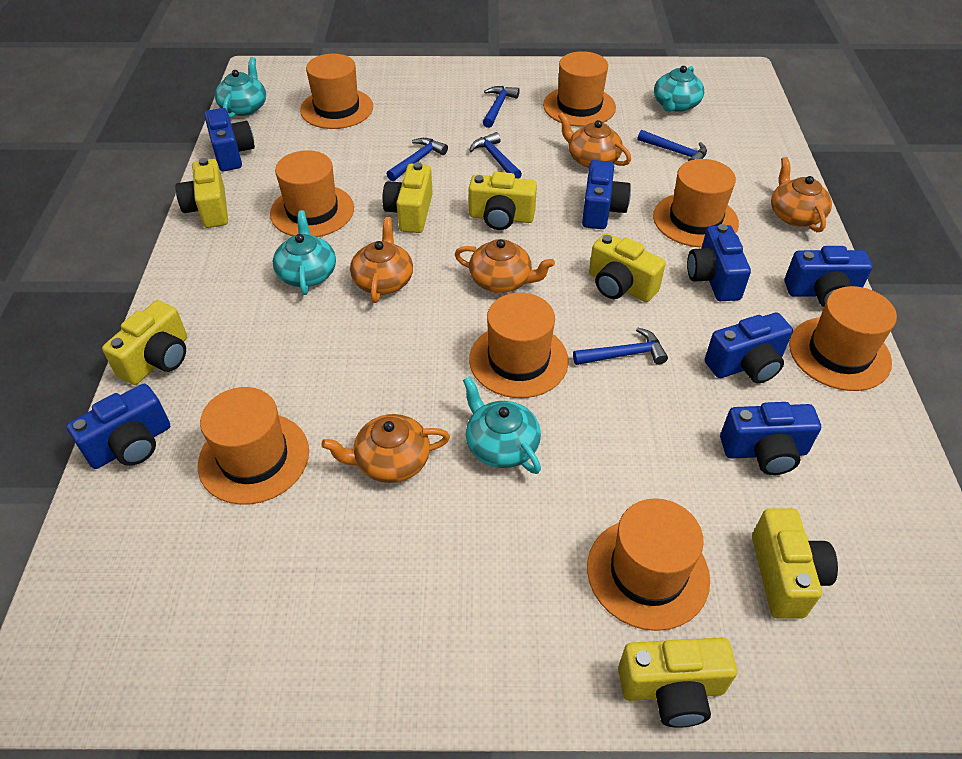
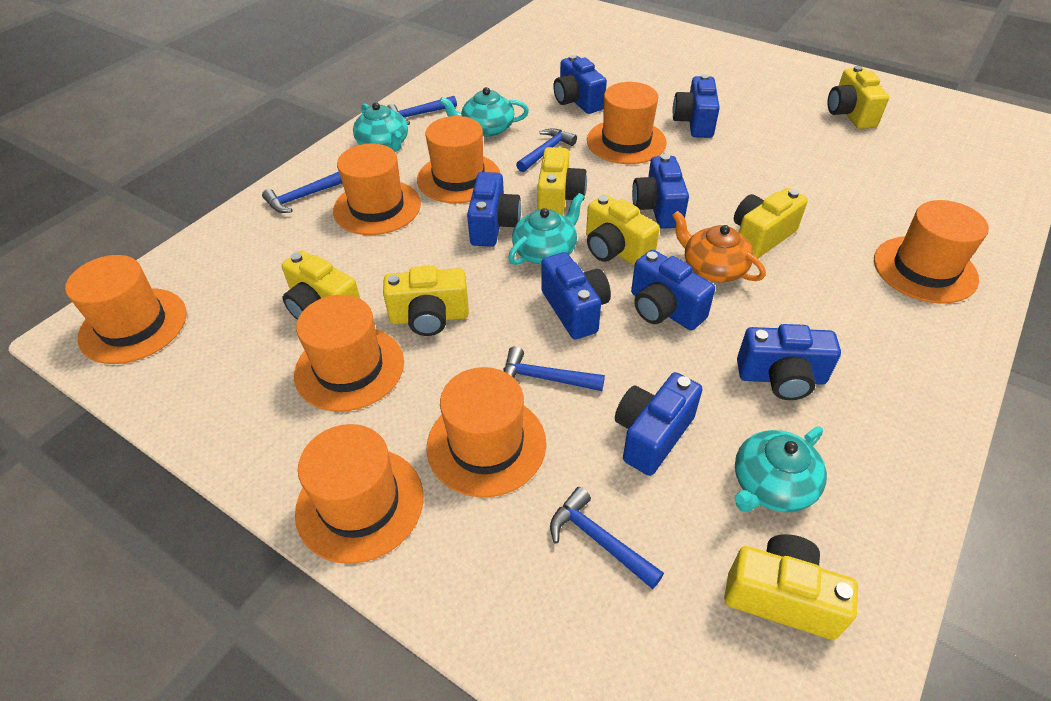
blue camera: 7 -> 8
orange teapot: 5 -> 1

